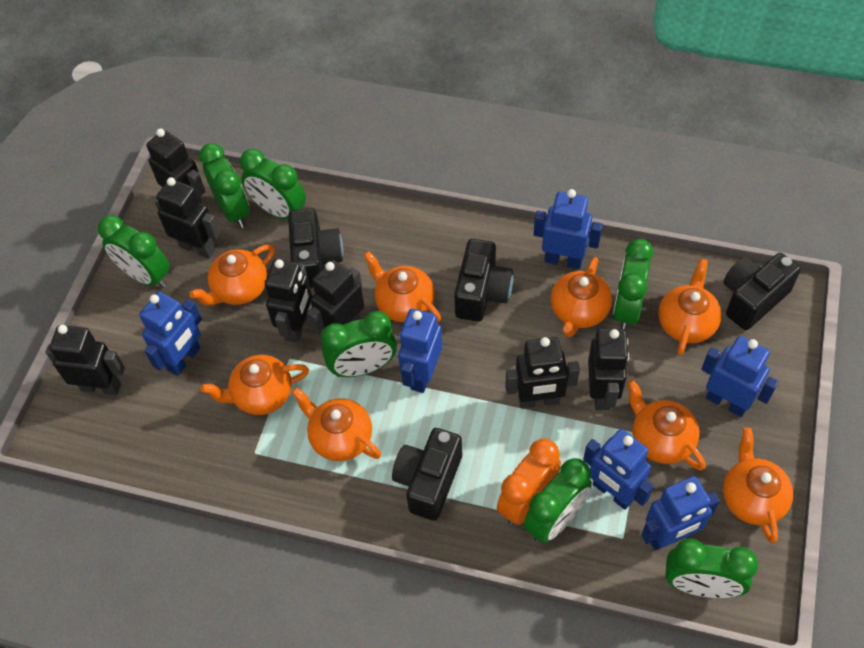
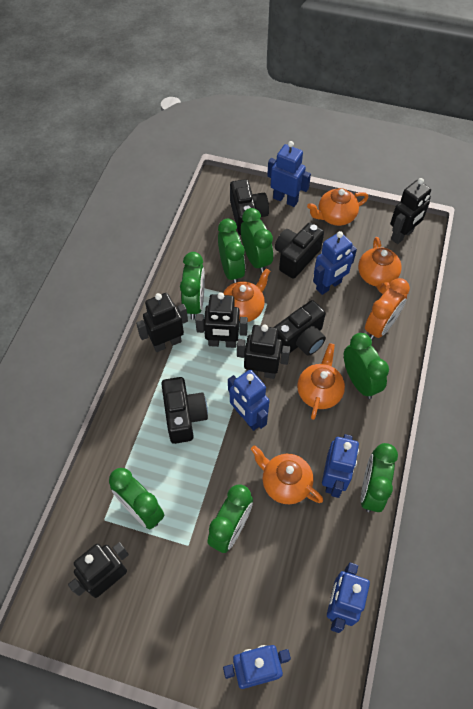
black robot: 7 -> 5
orange teapot: 8 -> 5

